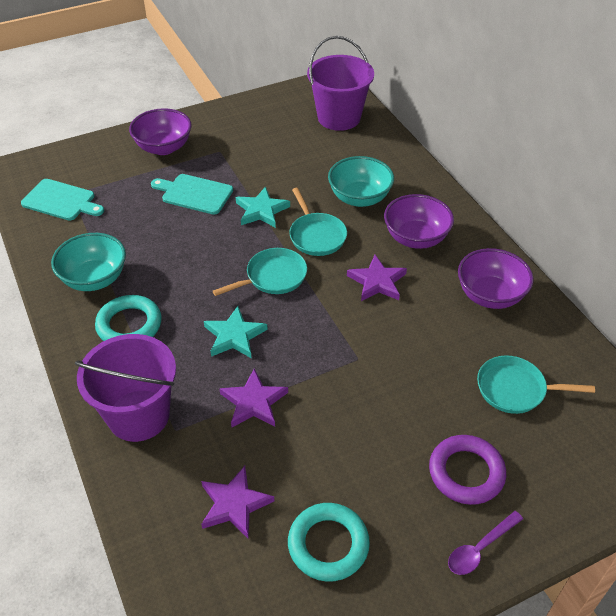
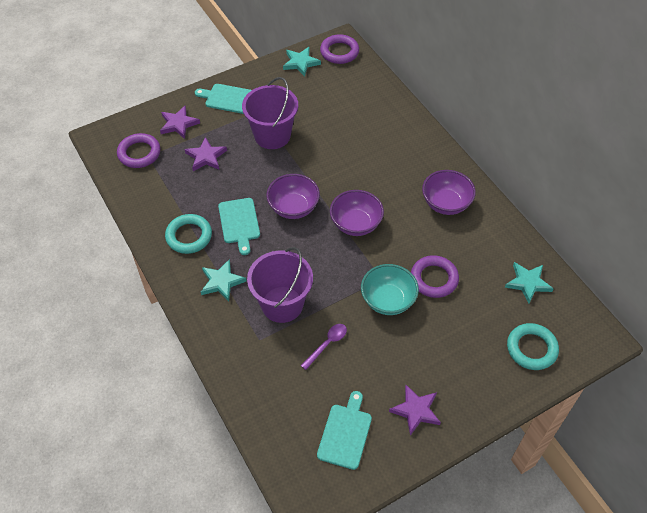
purple ring: 1 -> 3
turquoise bowl: 2 -> 1
turquoise cutting board: 2 -> 3
turquoise pan: 3 -> 0
turquoise star: 2 -> 3

